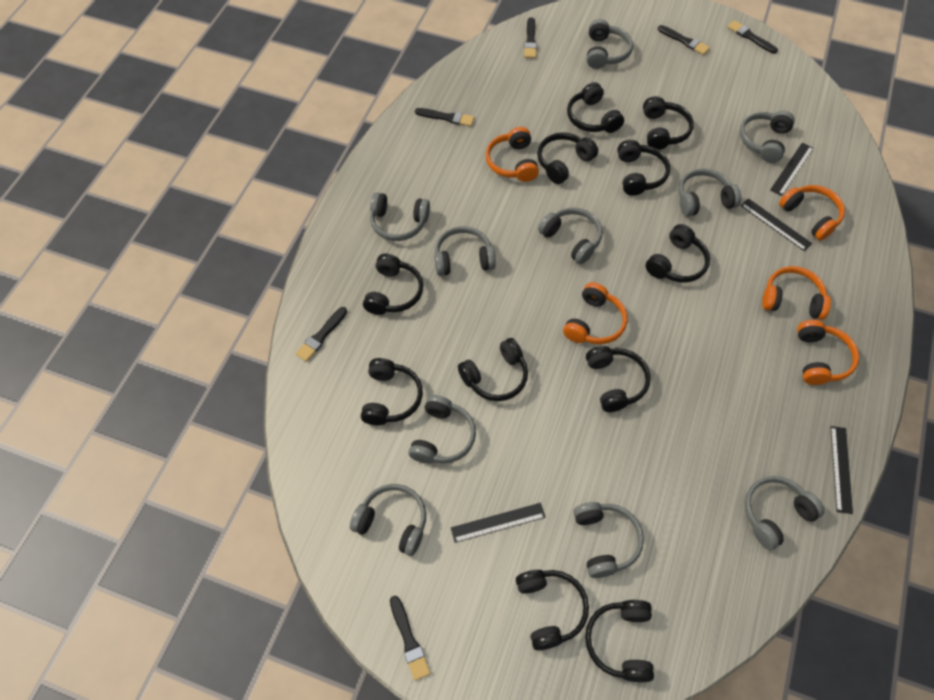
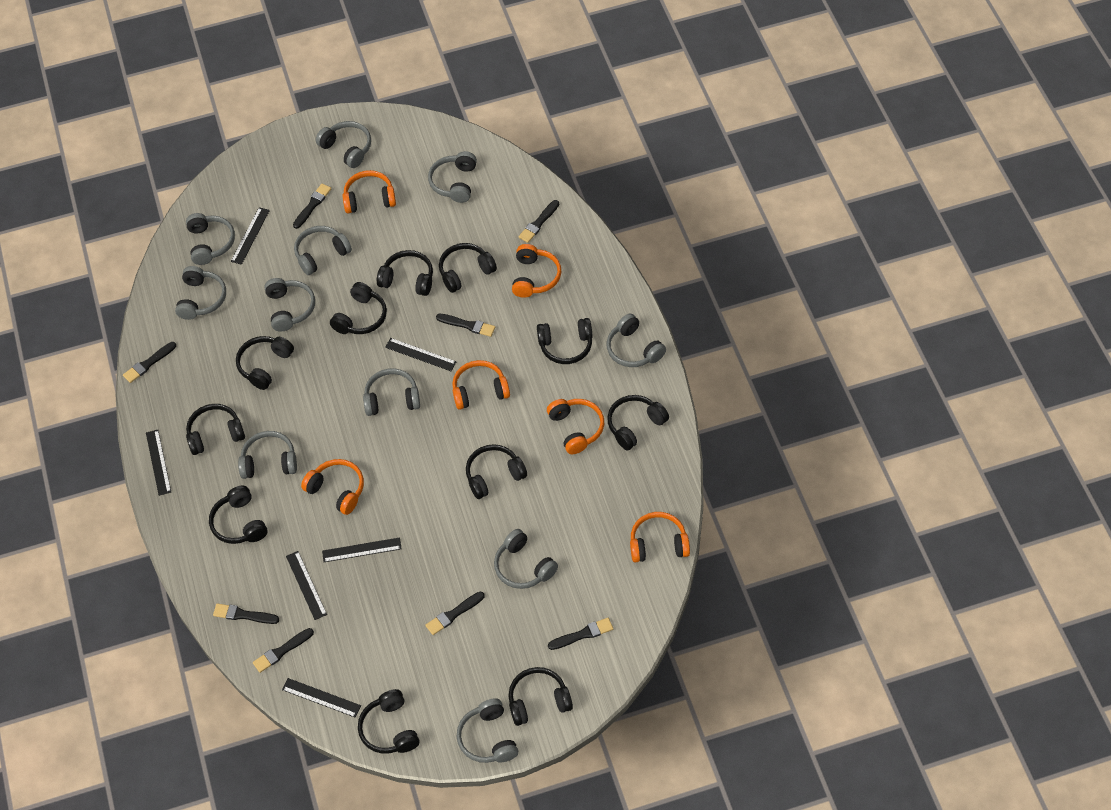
black brush: 6 -> 8
black ruler: 4 -> 6
grey headphones: 10 -> 11
orange headphones: 5 -> 6

